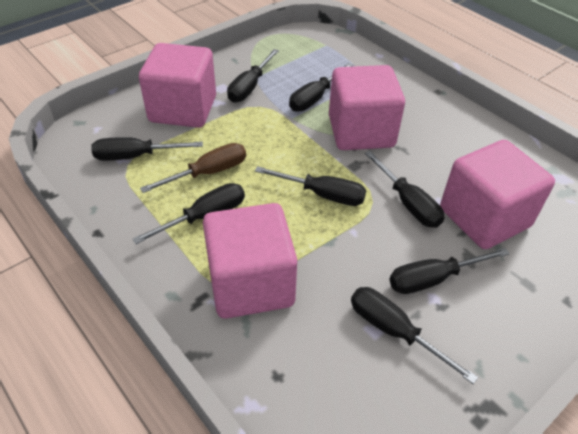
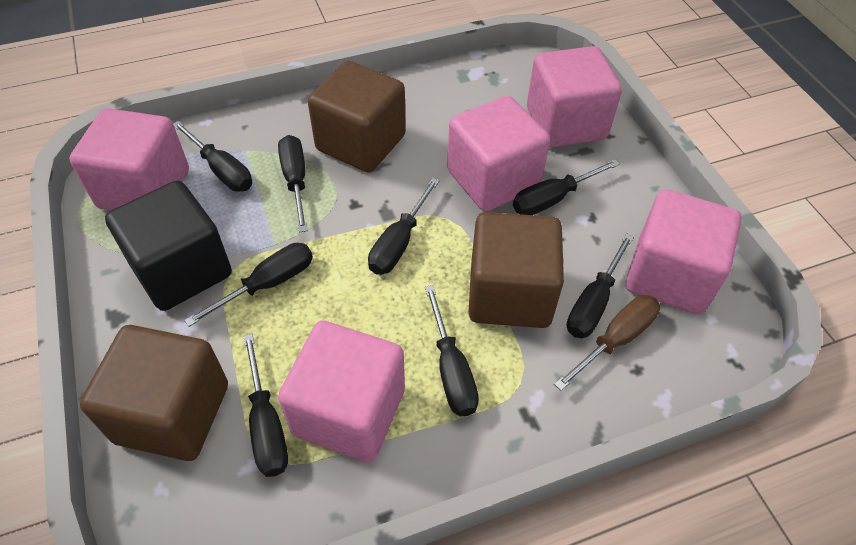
black cube: 0 -> 1
brown cube: 0 -> 3
pink cube: 4 -> 5

